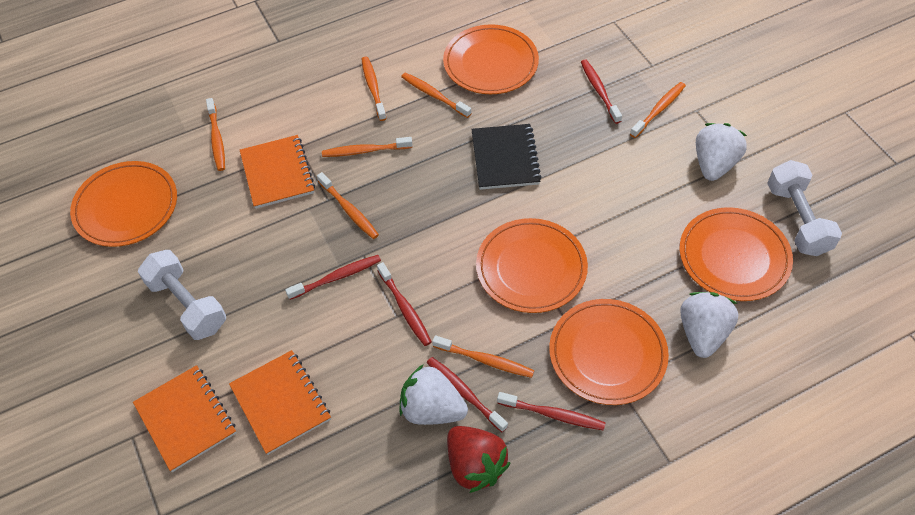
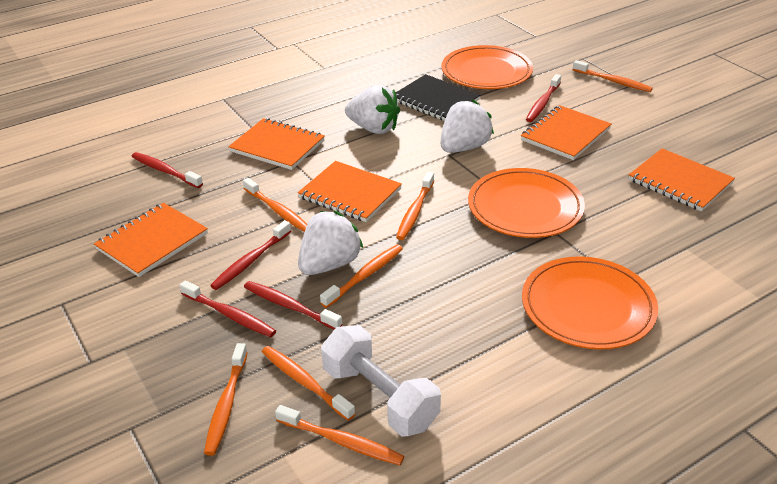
orange notebook: 3 -> 5
orange plate: 5 -> 3
red strawberry: 1 -> 0
white dumbbell: 2 -> 1

